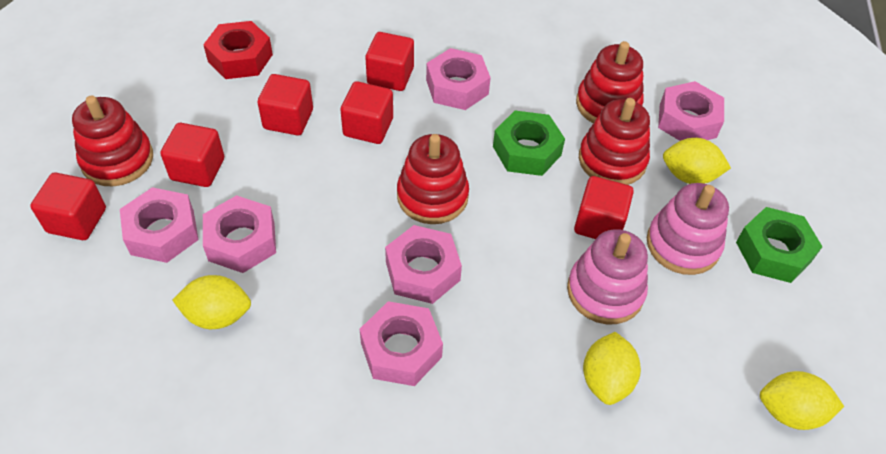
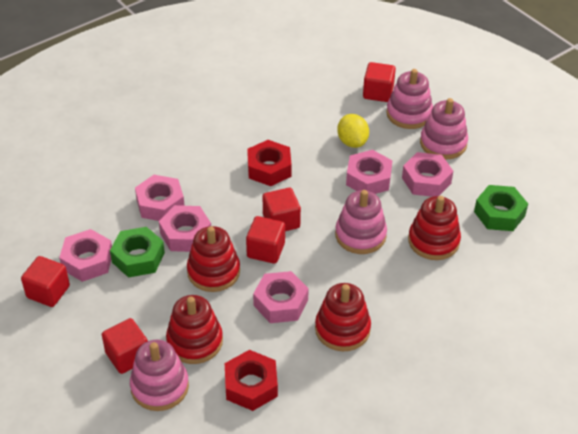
pink stacking toy: 2 -> 4
red cube: 6 -> 5
red nut: 1 -> 2
yellow lemon: 4 -> 1

